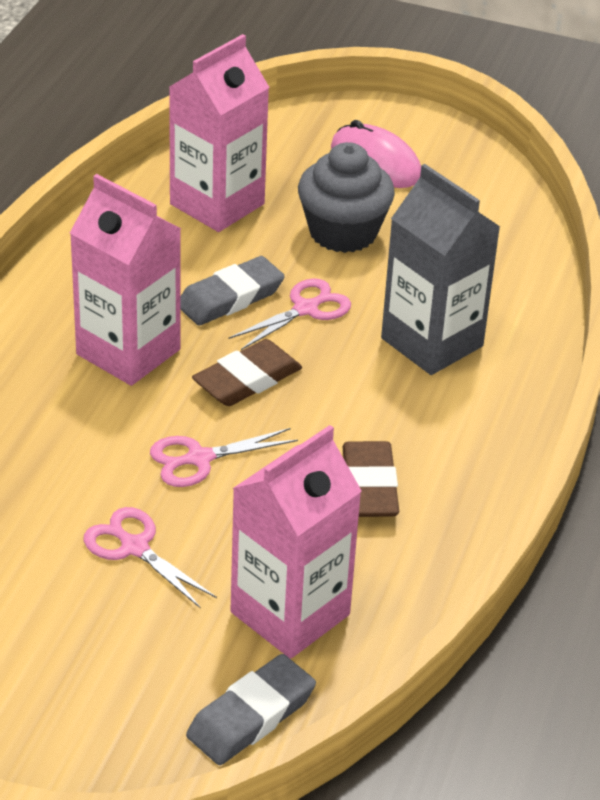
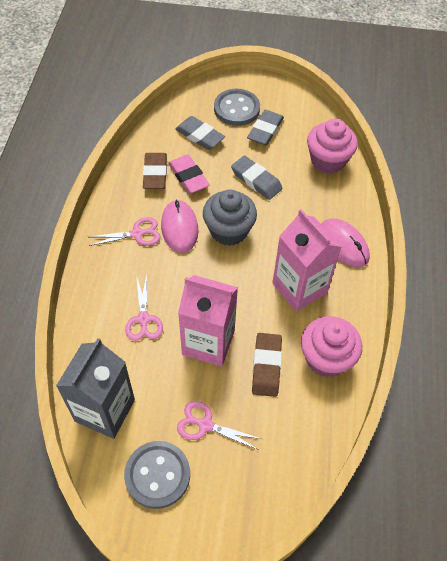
grey button: 0 -> 2
grey eraser: 2 -> 3
pink carton: 3 -> 2
pink cupcake: 0 -> 2
pink eraser: 0 -> 1
pink mouse: 1 -> 2

